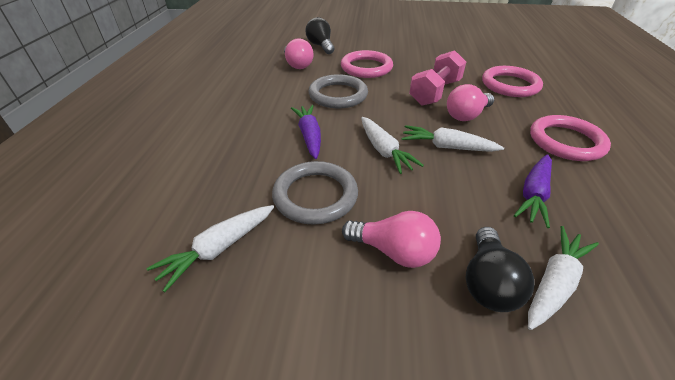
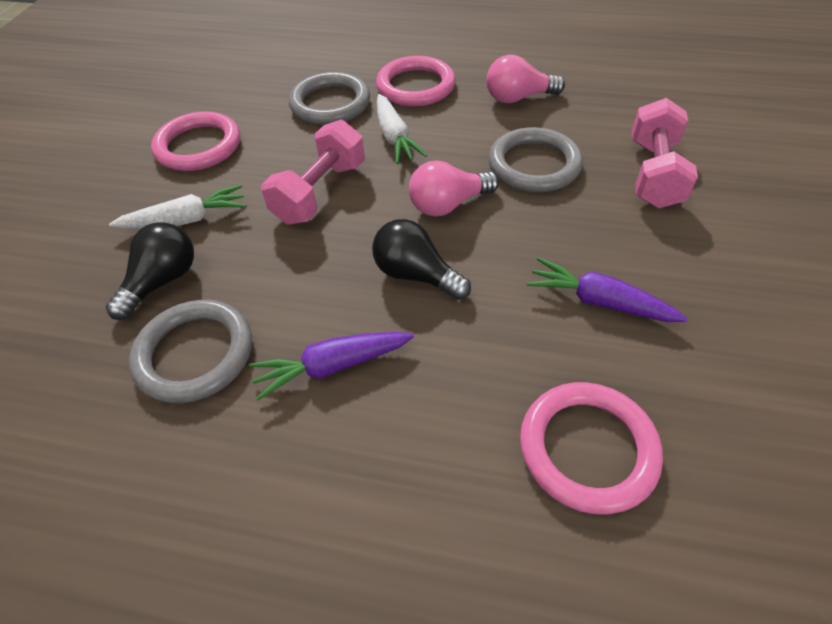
grey ring: 2 -> 3
pink dumbbell: 1 -> 2
pink light bulb: 3 -> 2
white carrot: 4 -> 2

